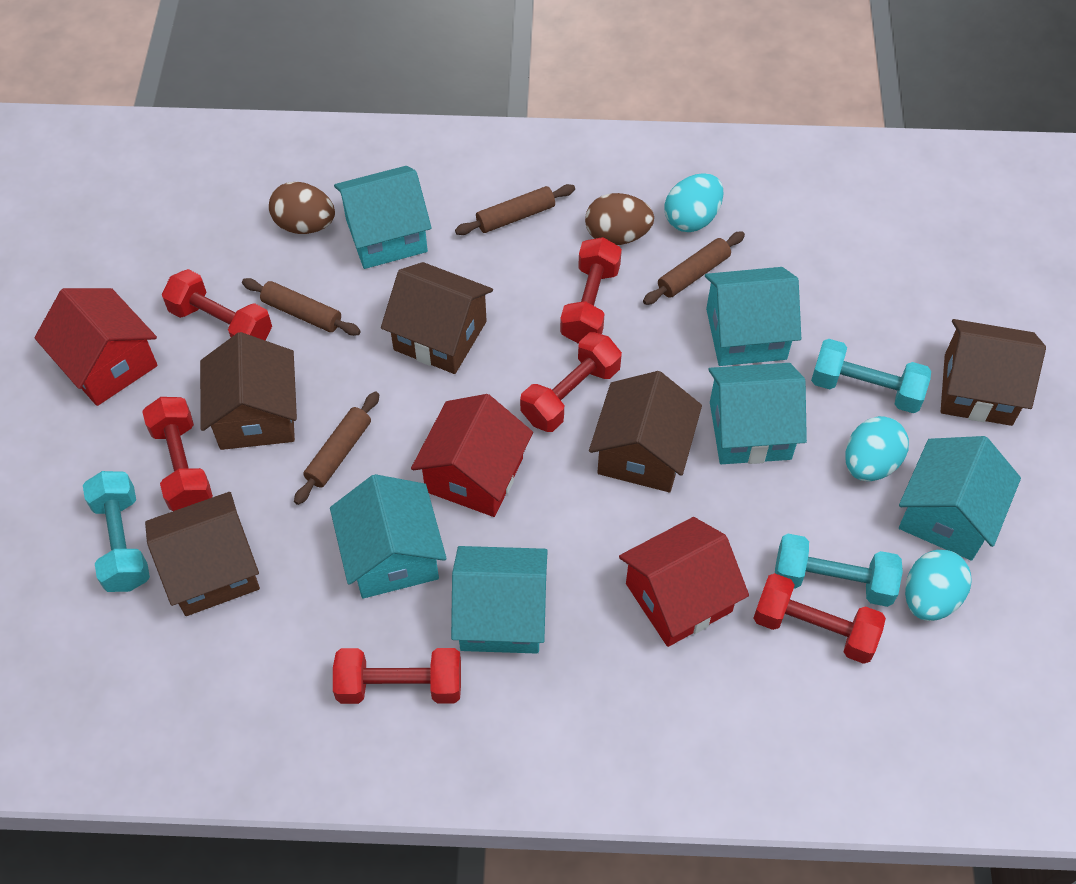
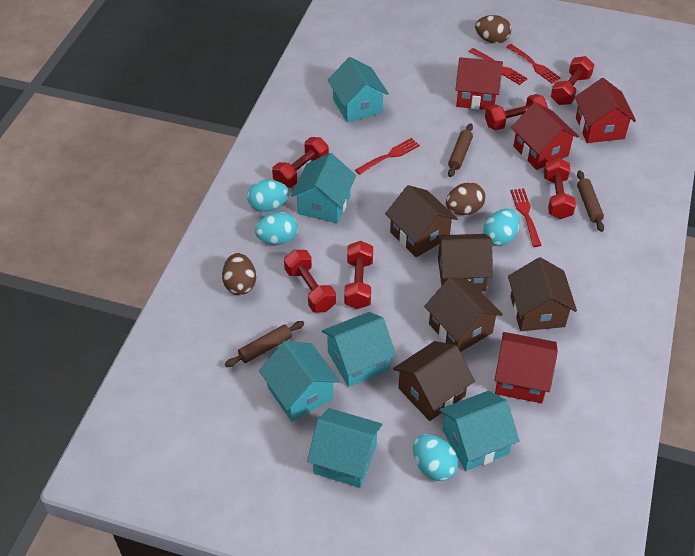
brown egg: 2 -> 3
brown rolling pin: 4 -> 3
red fork: 0 -> 4
red house: 3 -> 4
turquoise dumbbell: 3 -> 0
turquoise egg: 3 -> 4

